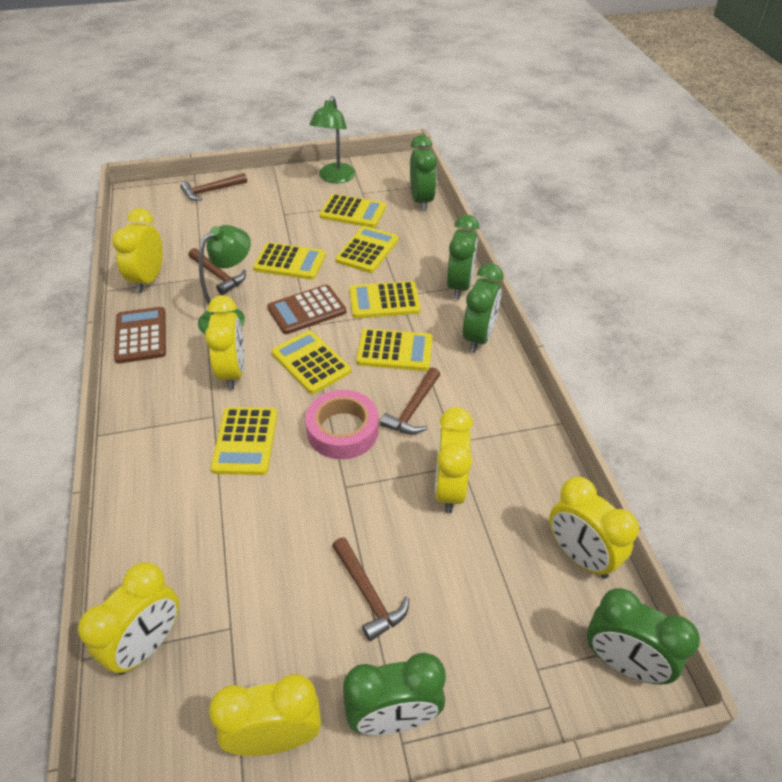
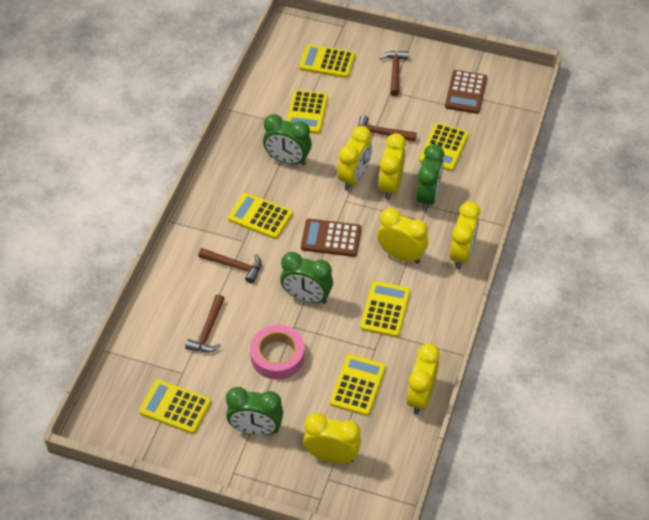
green clock: 5 -> 4
green lamp: 2 -> 0

